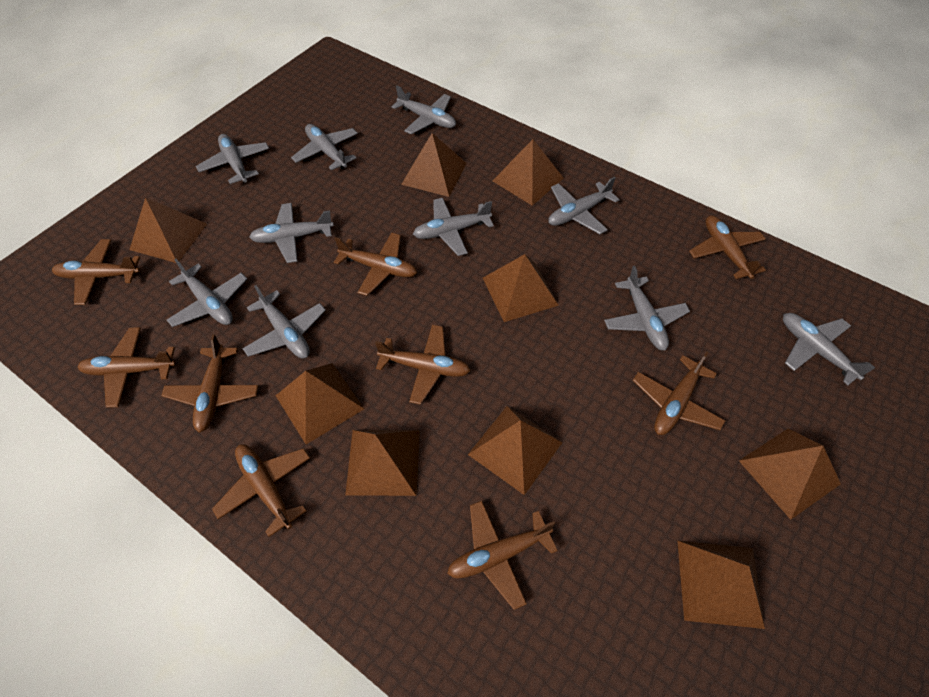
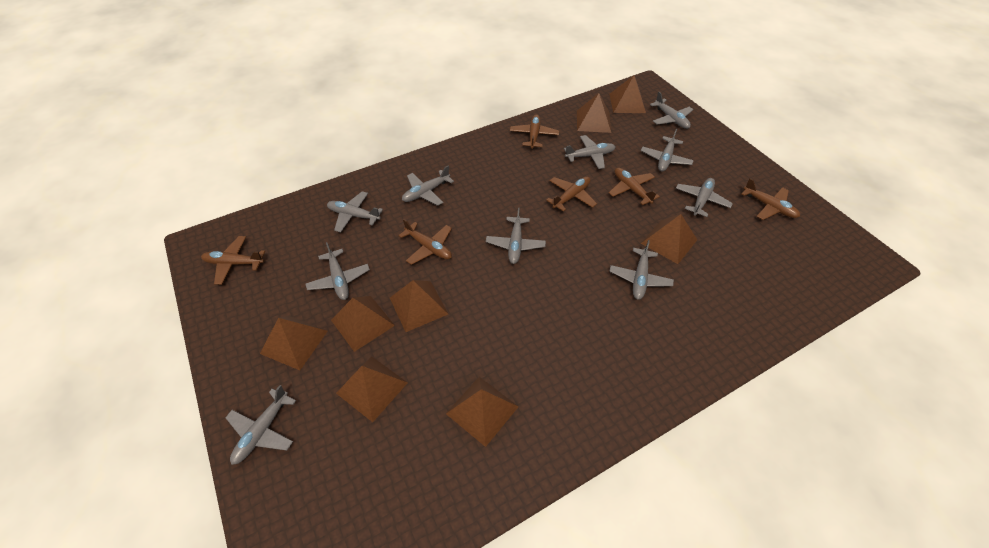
brown plane: 9 -> 6
brown pyramid: 9 -> 8

